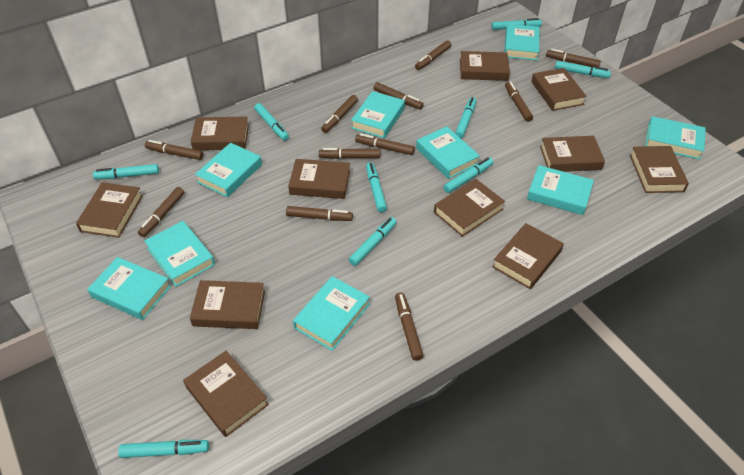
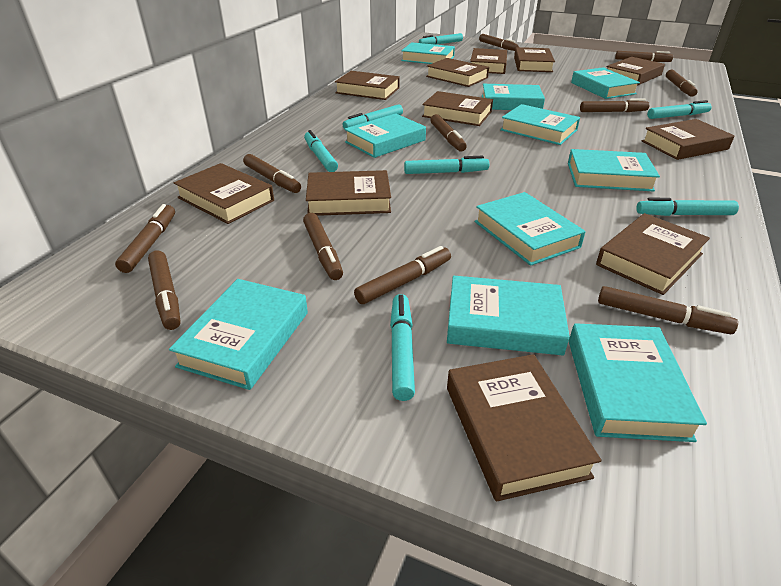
turquoise book: 9 -> 10
turquoise marker: 9 -> 7

